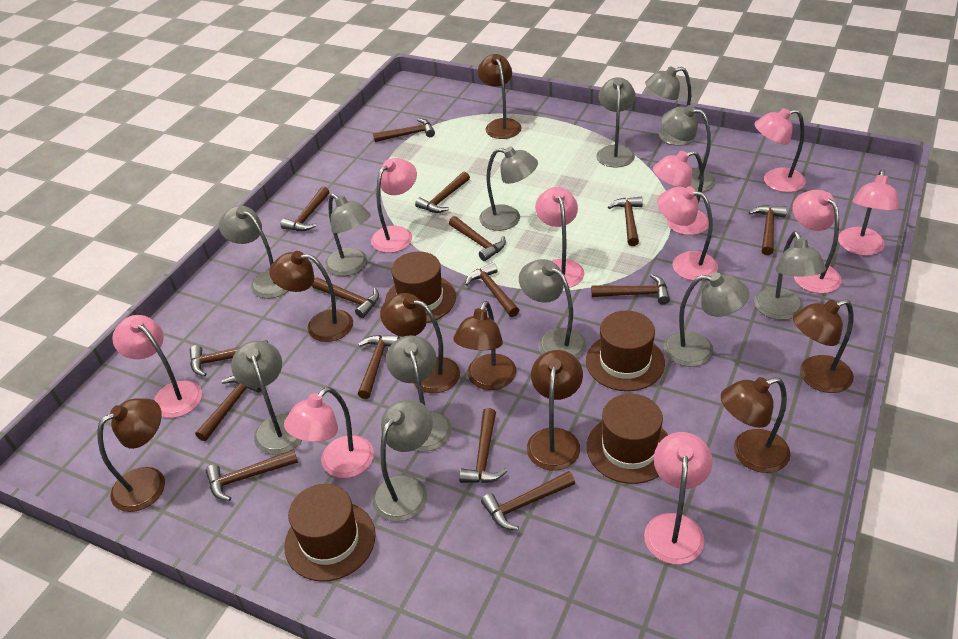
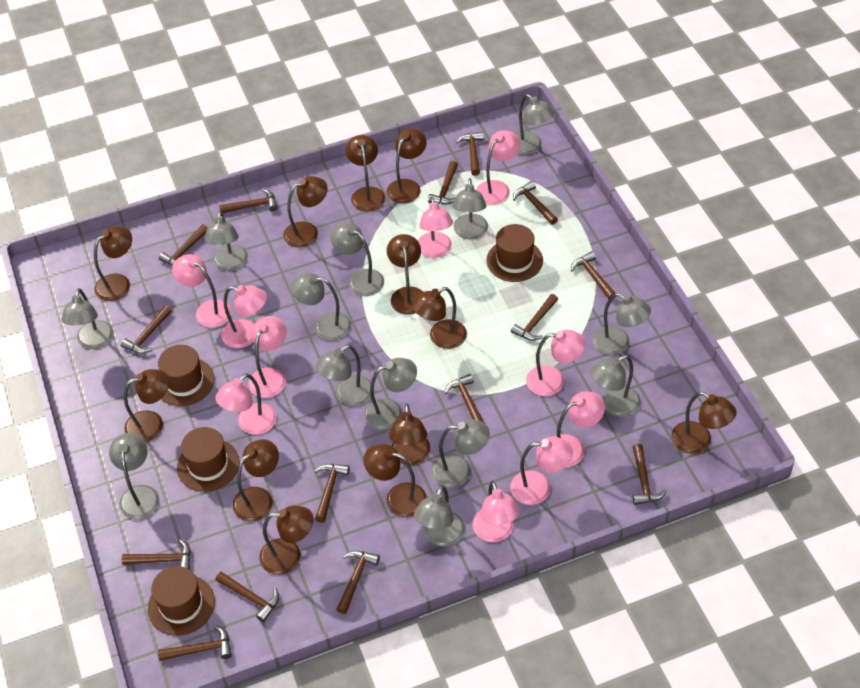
brown lamp: 8 -> 12
grey lamp: 12 -> 13

